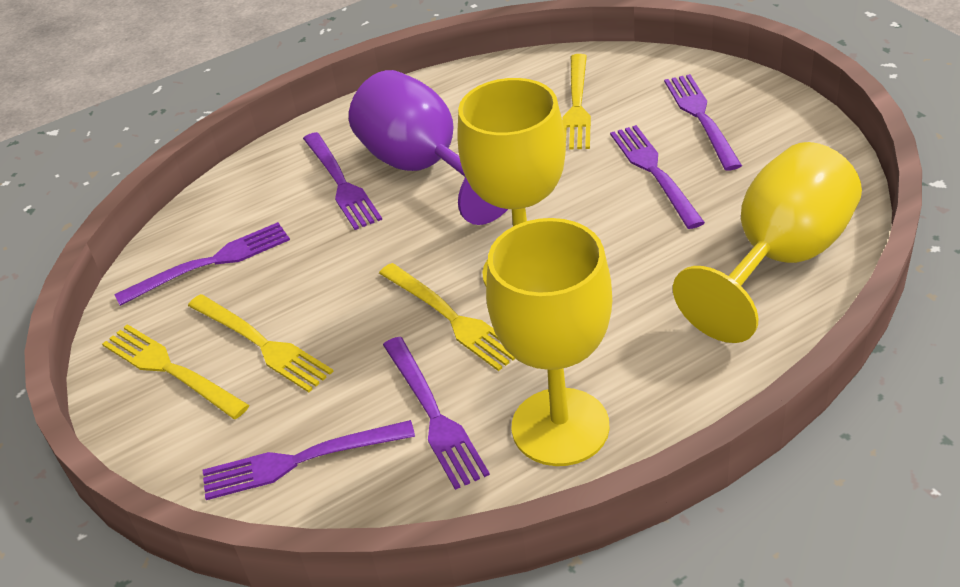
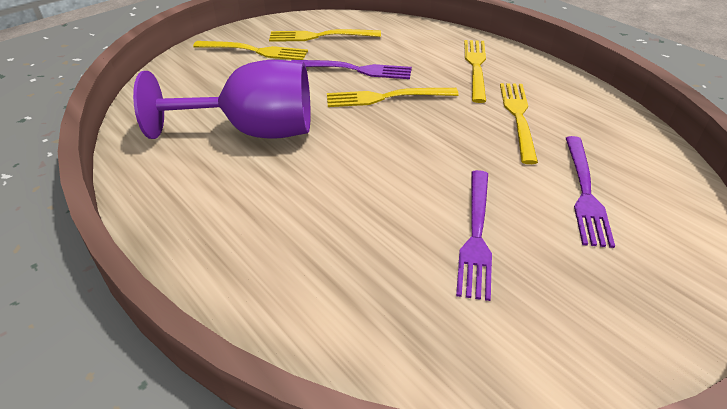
purple fork: 6 -> 3
yellow fork: 4 -> 5
yellow goblet: 3 -> 0

